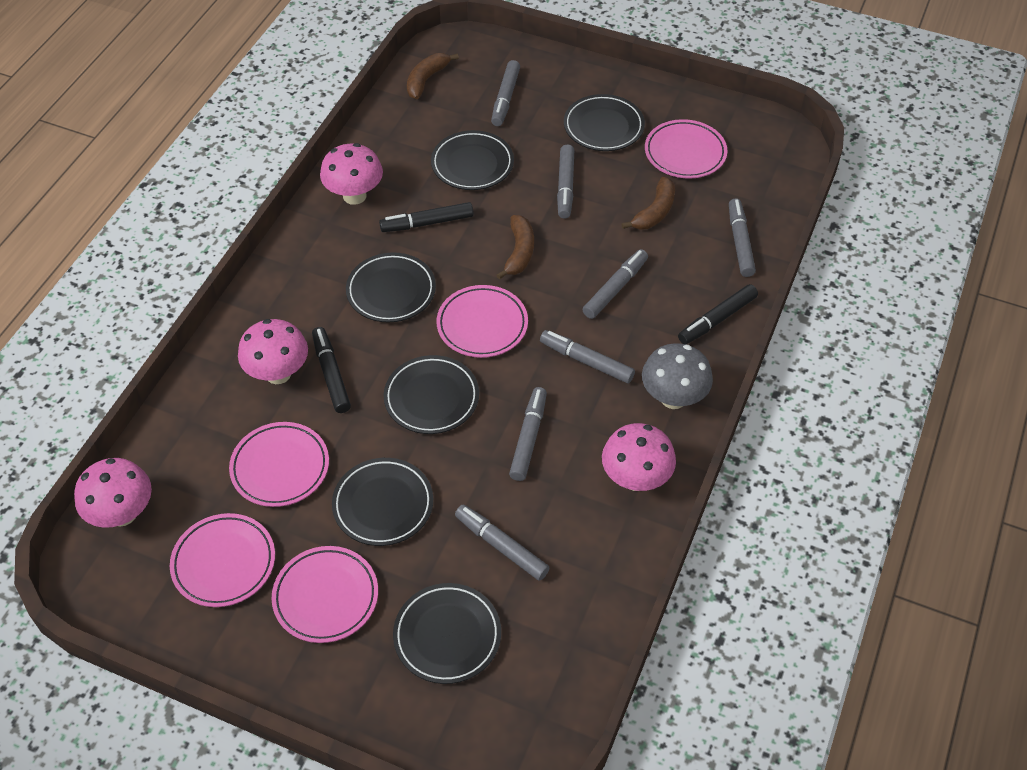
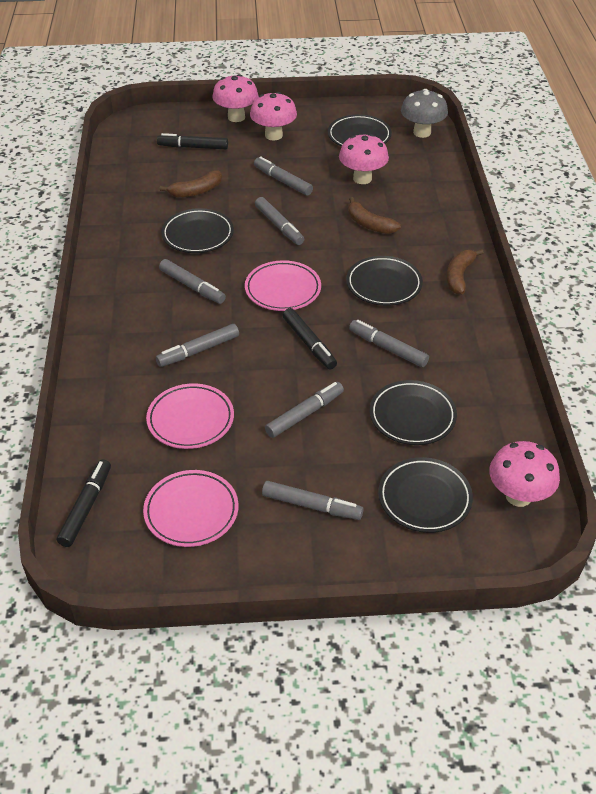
black plate: 6 -> 5
pink plate: 5 -> 3

